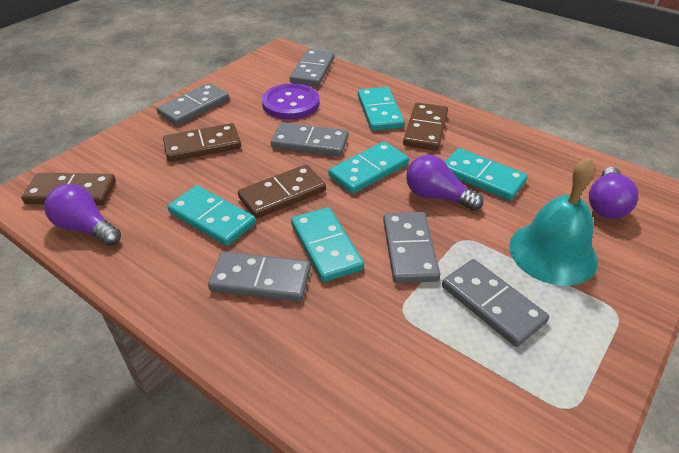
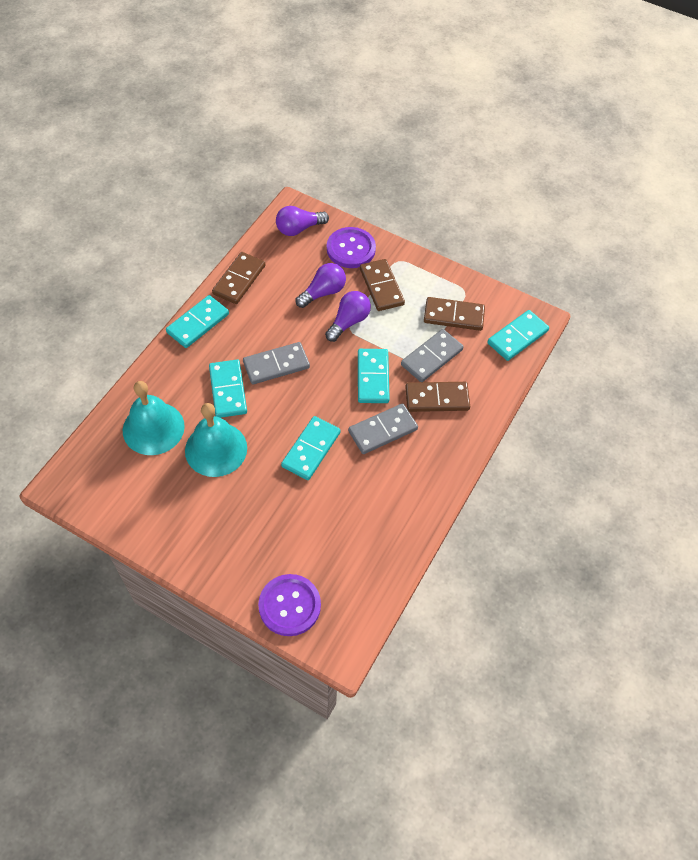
grey domino: 6 -> 3
purple button: 1 -> 2
turquoise bell: 1 -> 2

